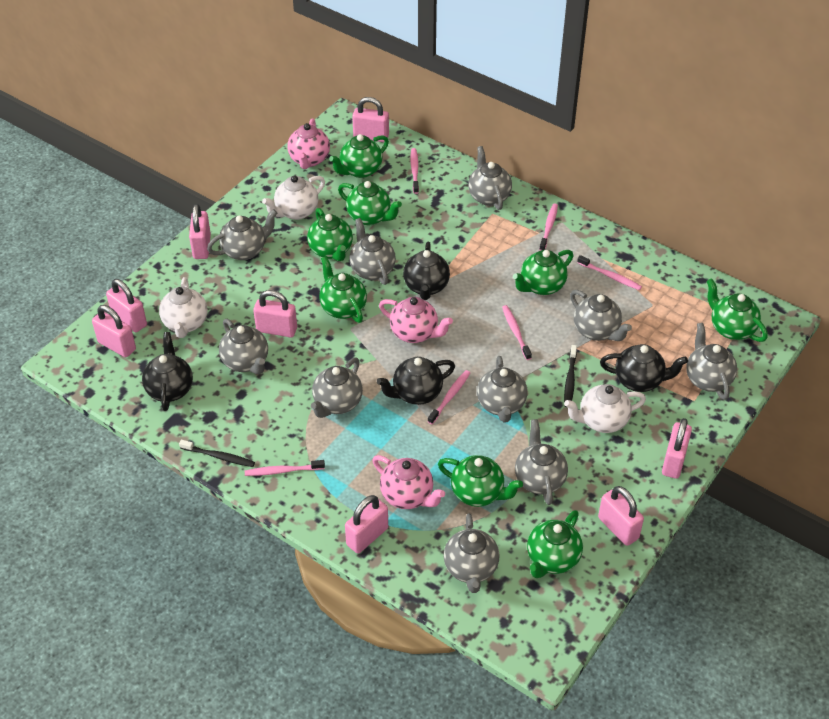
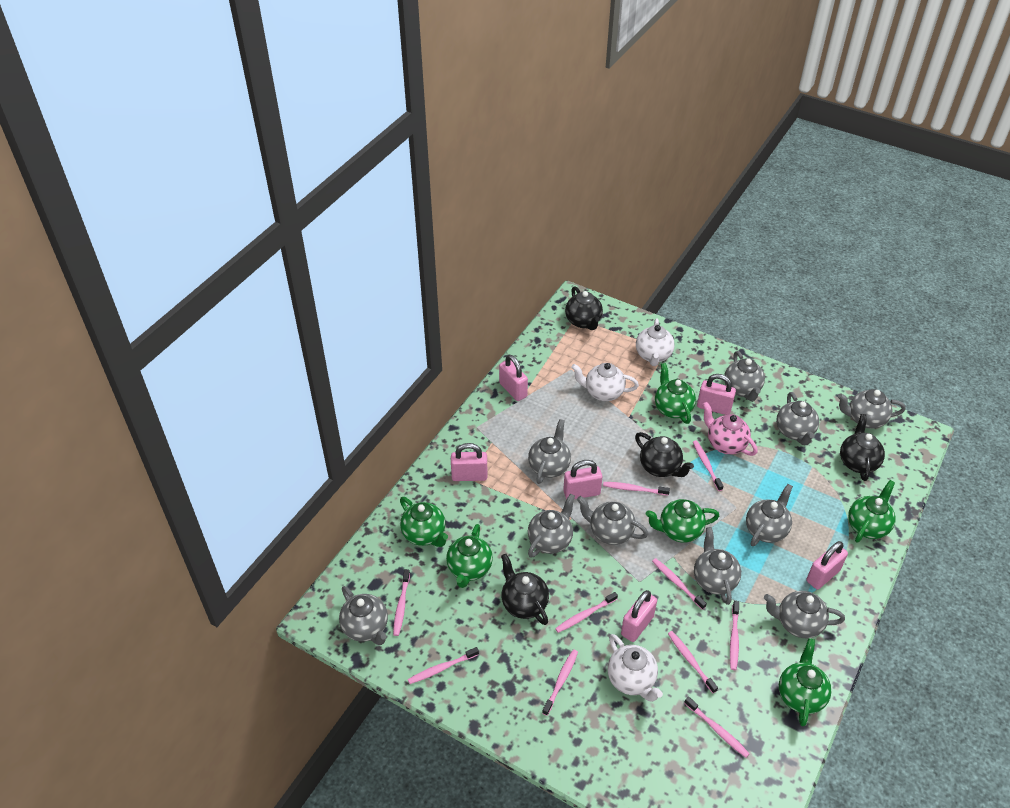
black toothbrush: 2 -> 0
green teapot: 8 -> 6
pink padlock: 8 -> 6
pink teapot: 3 -> 1
pink toothbrush: 6 -> 10

